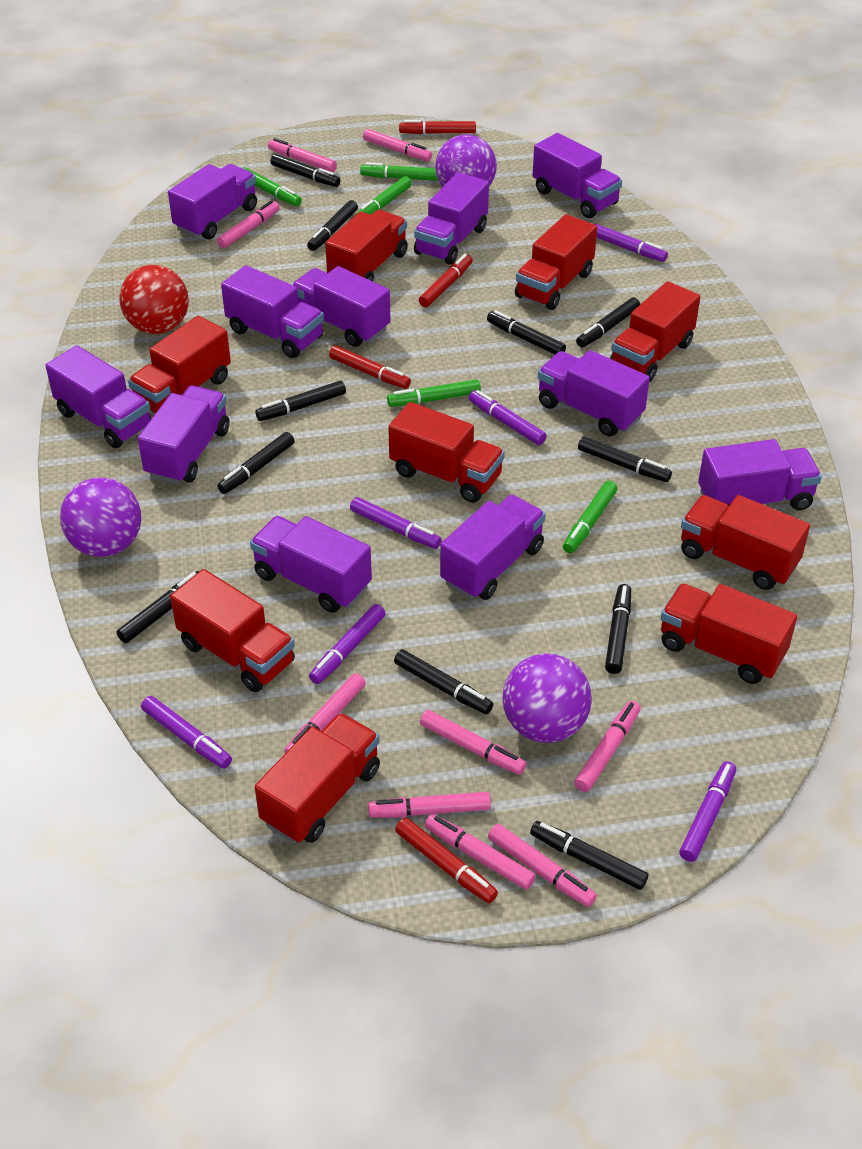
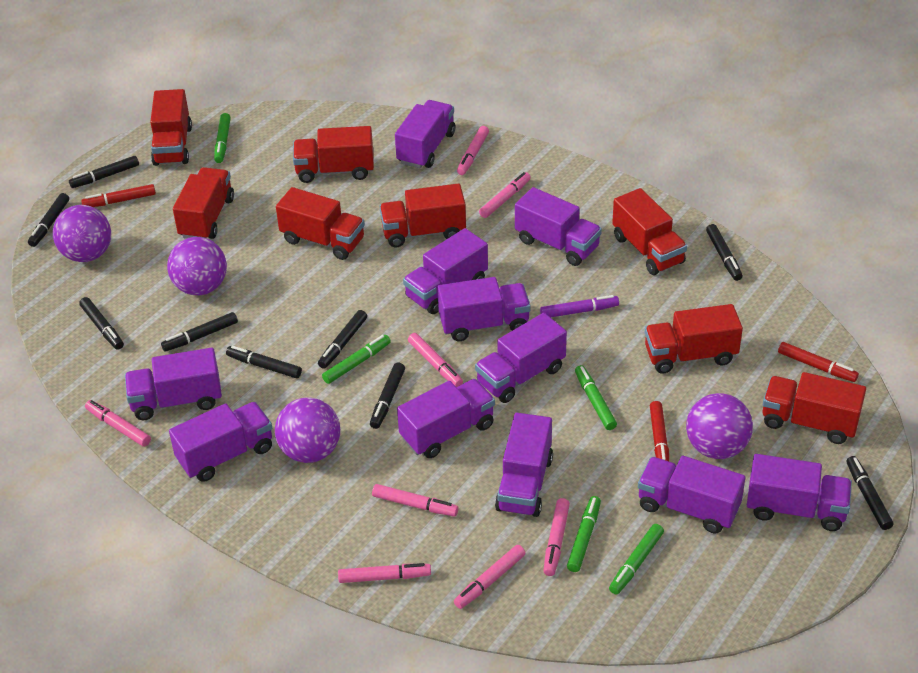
black marker: 11 -> 9
pink marker: 9 -> 8
purple ball: 3 -> 4
purple marker: 6 -> 1
red ball: 1 -> 0
red marker: 4 -> 3
red truck: 9 -> 8

